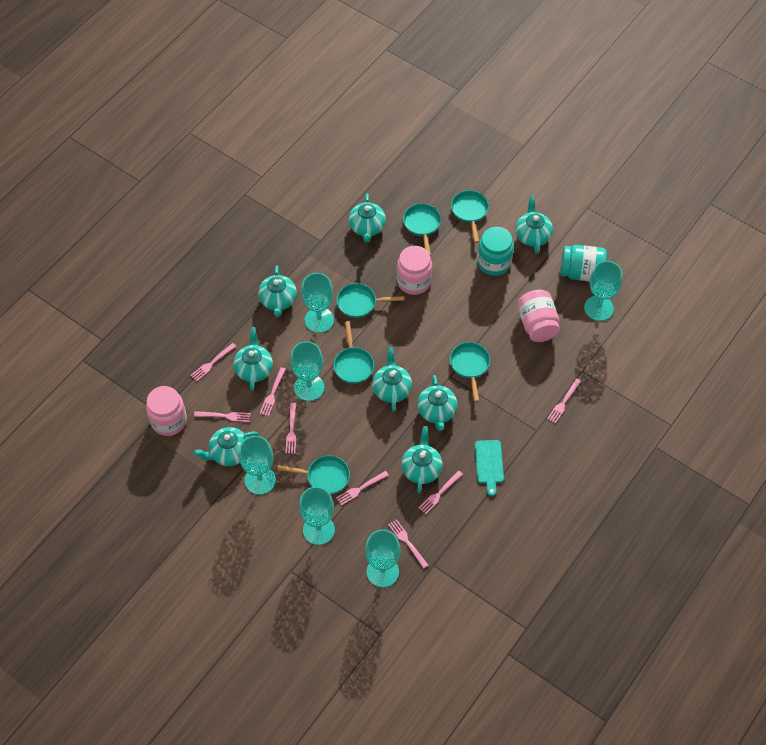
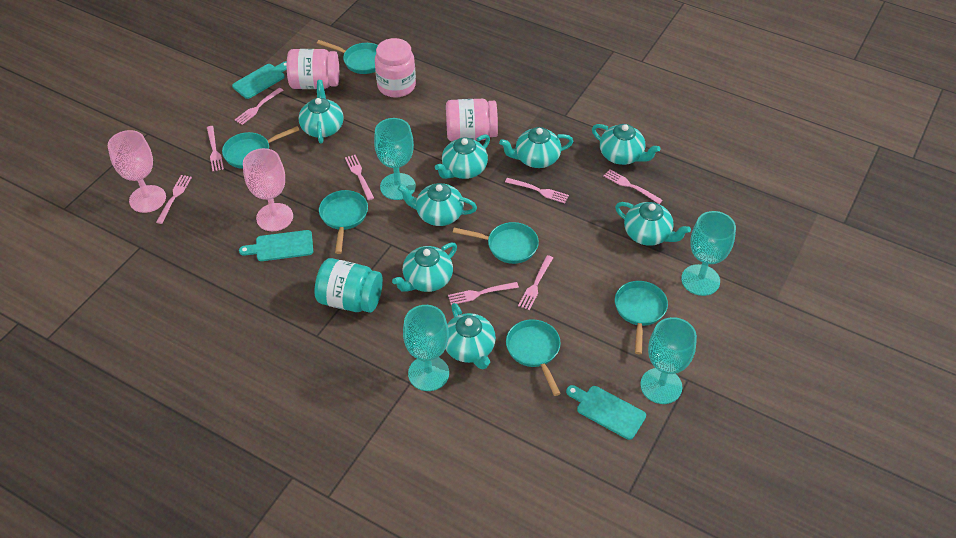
pink goblet: 0 -> 2
turquoise cutting board: 1 -> 3
turquoise goblet: 6 -> 4
turquoise jar: 2 -> 1

